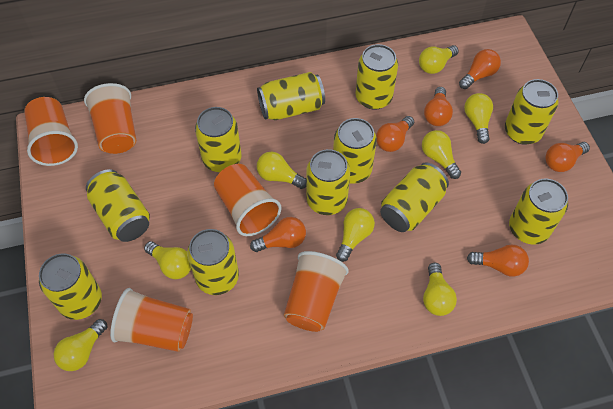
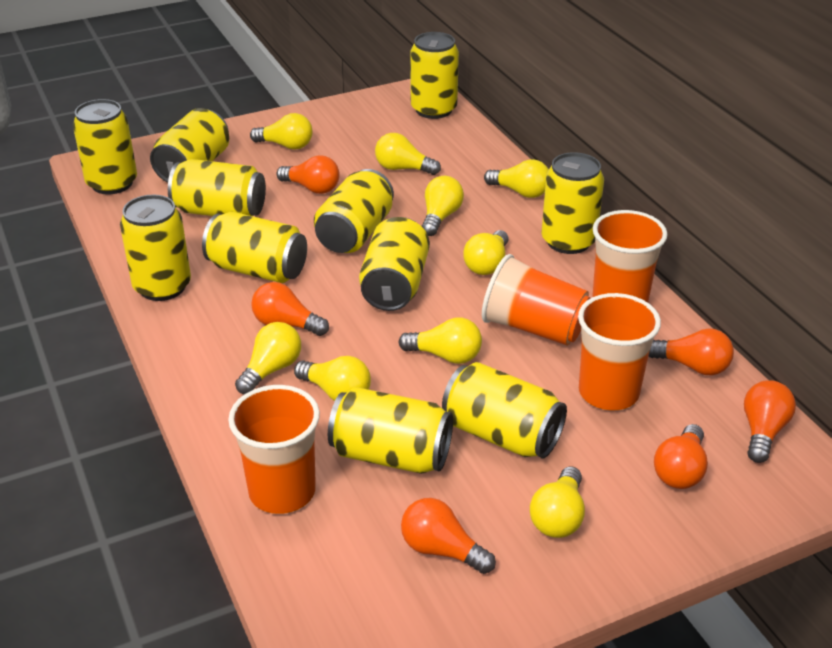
orange cup: 5 -> 4
yellow light bulb: 8 -> 9

